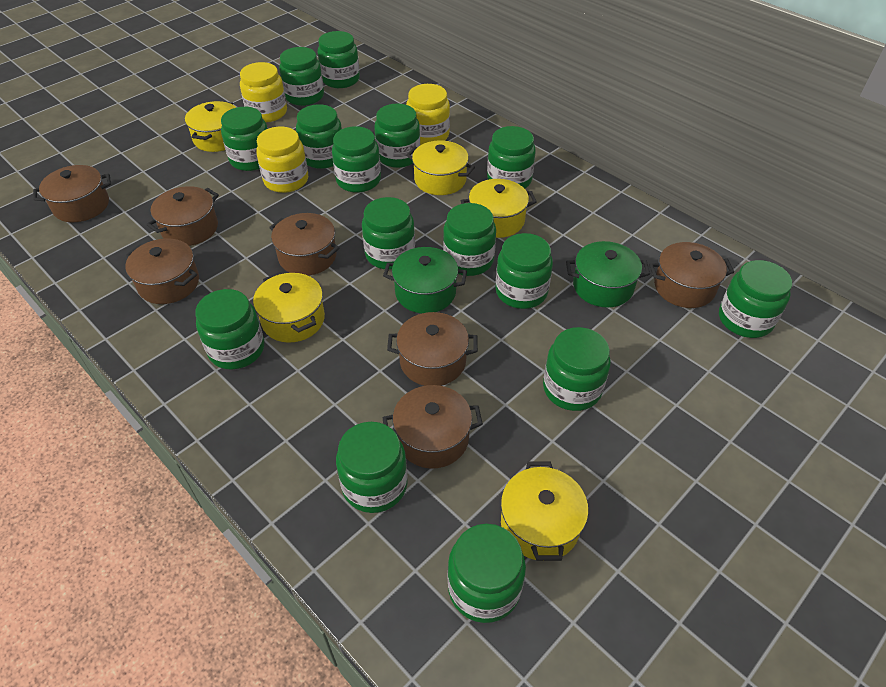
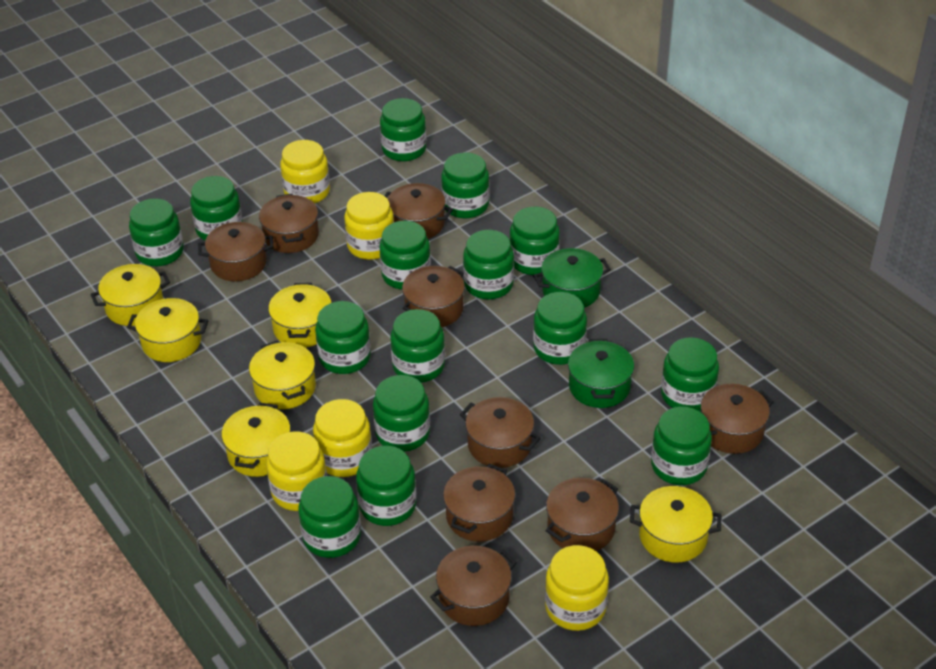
brown pot: 7 -> 9
yellow jar: 3 -> 5
yellow pot: 5 -> 6

